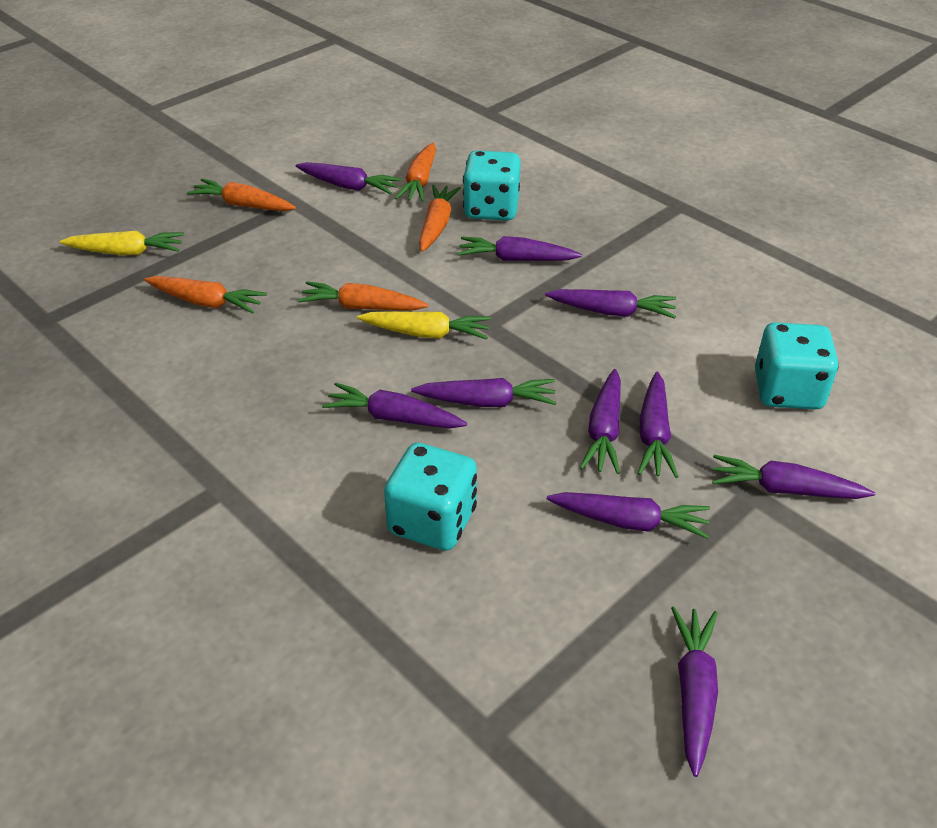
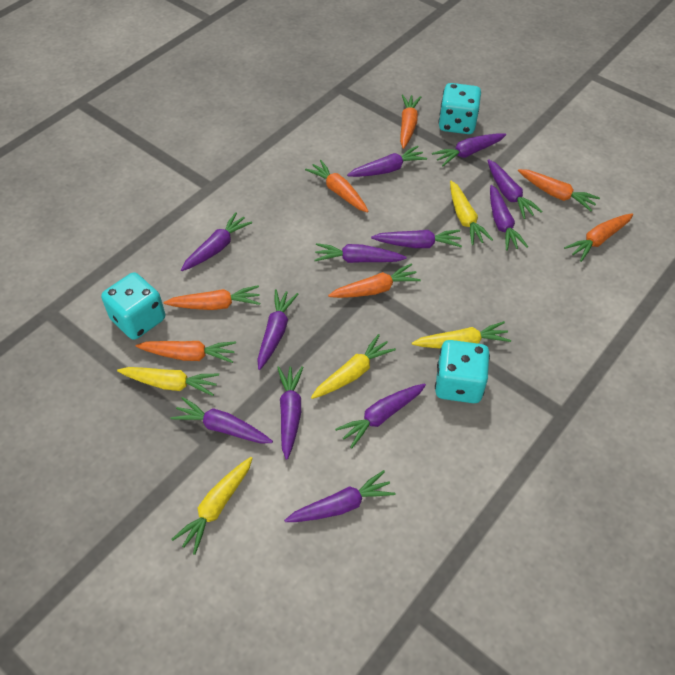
orange carrot: 5 -> 7
purple carrot: 10 -> 12
yellow carrot: 2 -> 5

